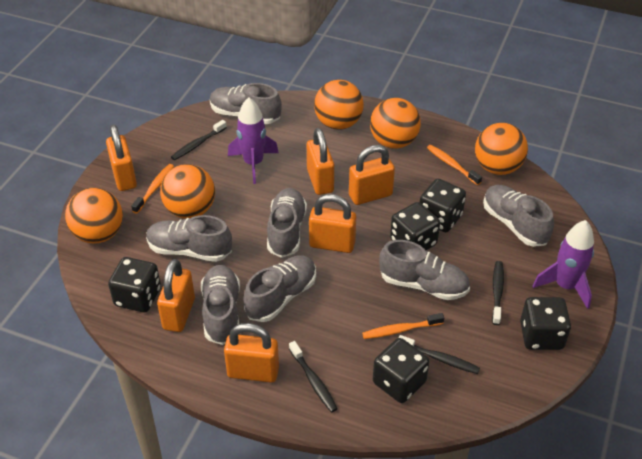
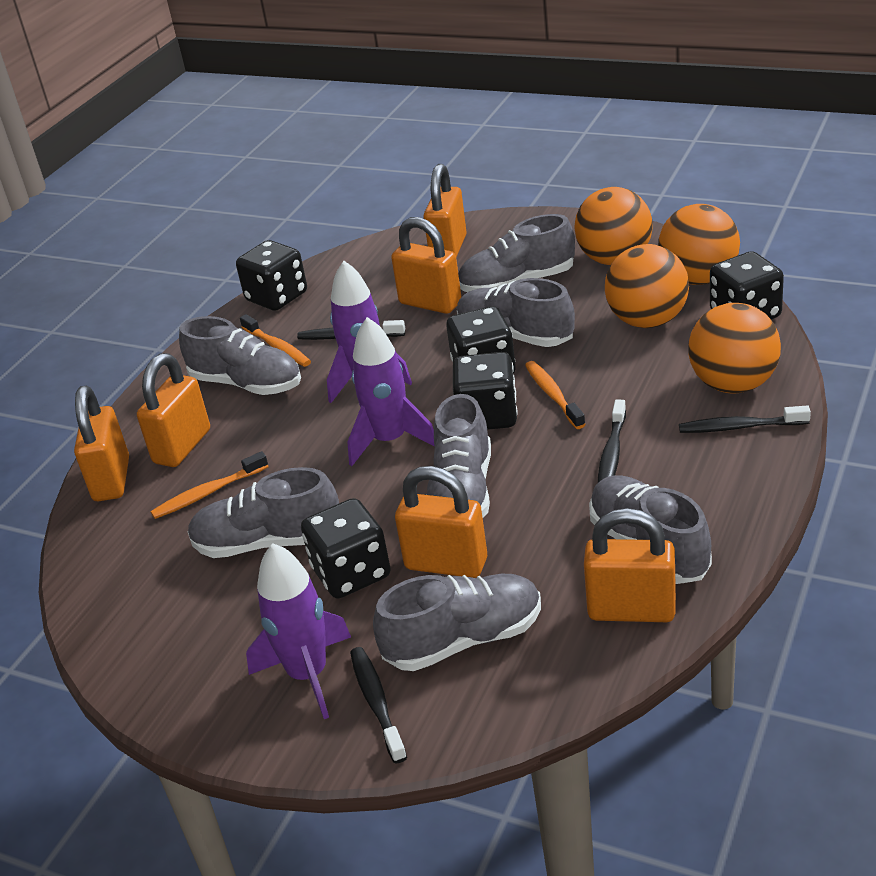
orange ball: 5 -> 4
purple rocket: 2 -> 3

